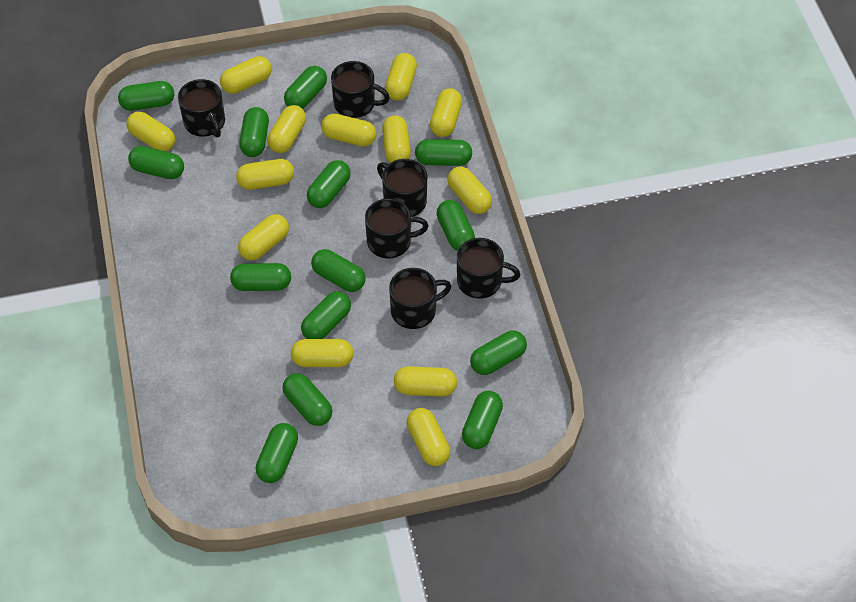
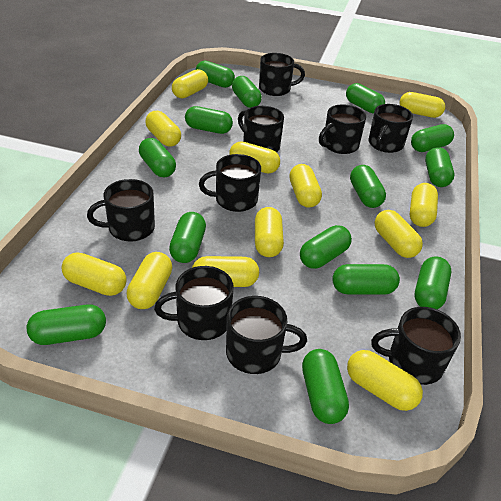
black mug: 6 -> 9
yellow capsule: 13 -> 12

